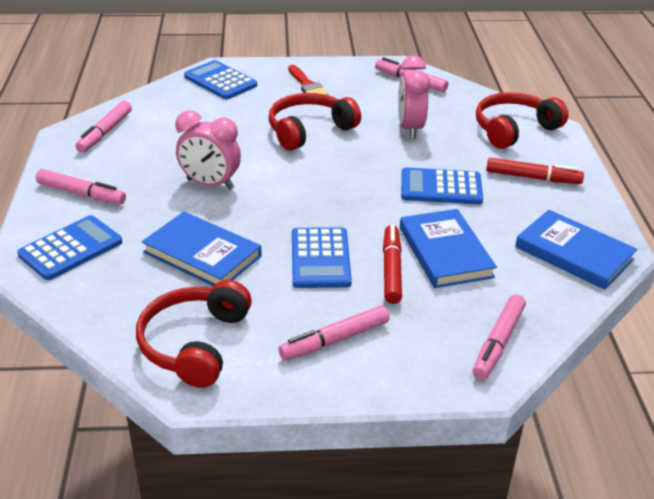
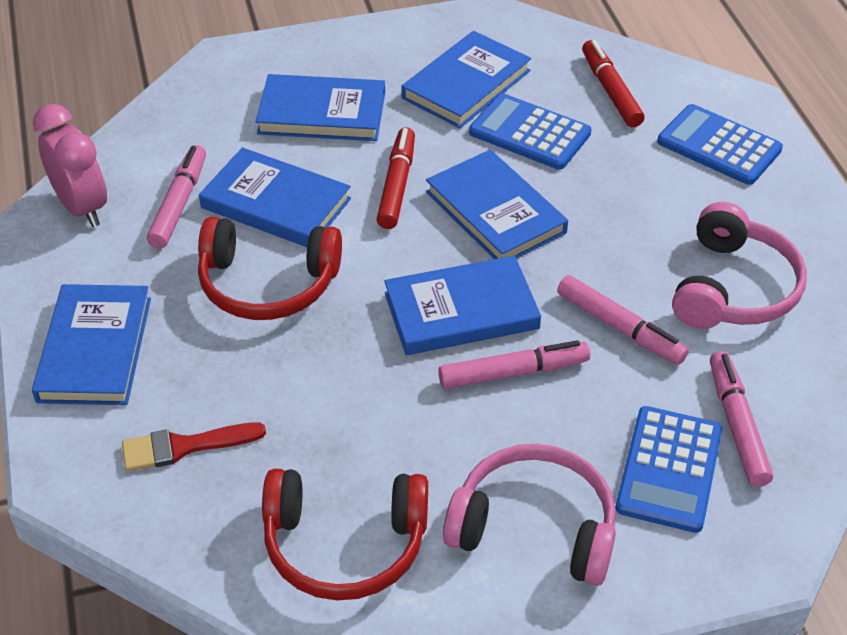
blue book: 3 -> 6
blue calculator: 4 -> 3
pink clock: 2 -> 1
pink headphones: 0 -> 2
pink marker: 5 -> 4
red headphones: 3 -> 2

